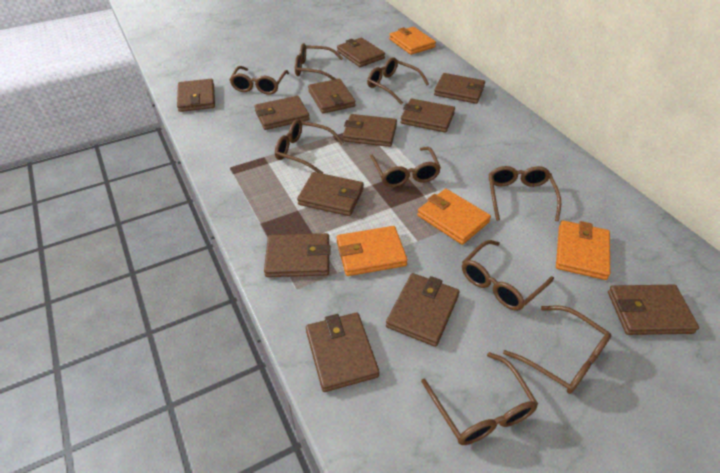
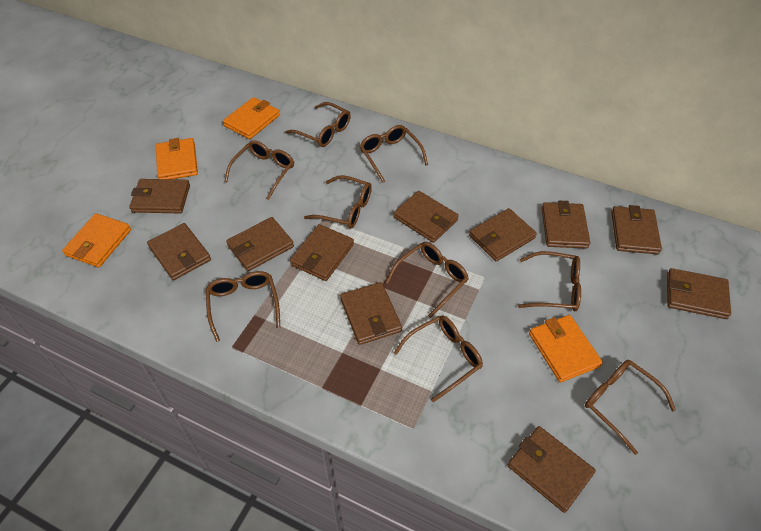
brown wallet: 12 -> 11

